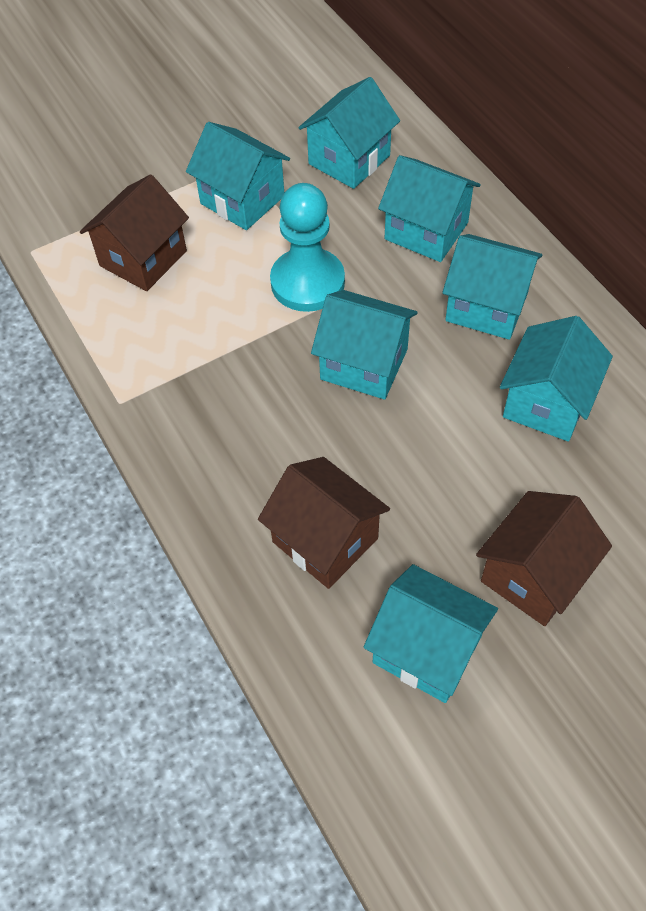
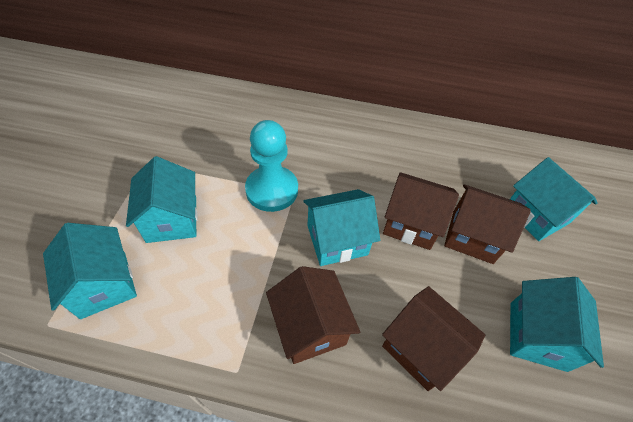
brown house: 3 -> 4
turquoise house: 7 -> 5

